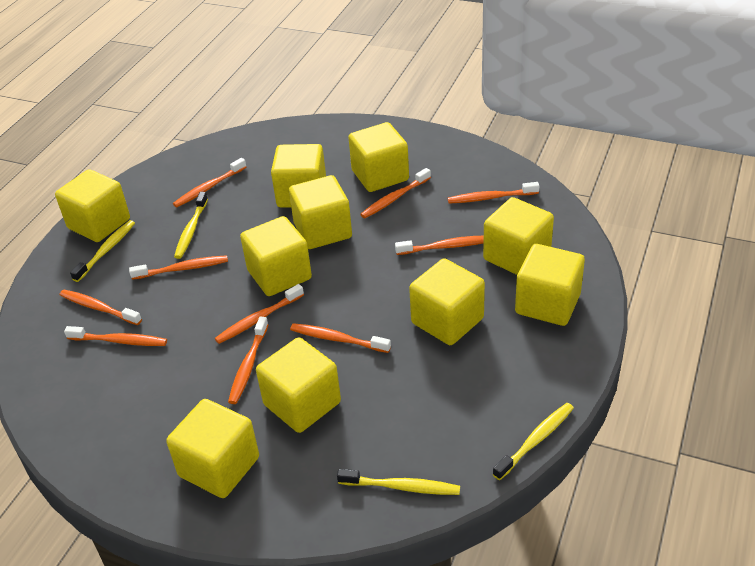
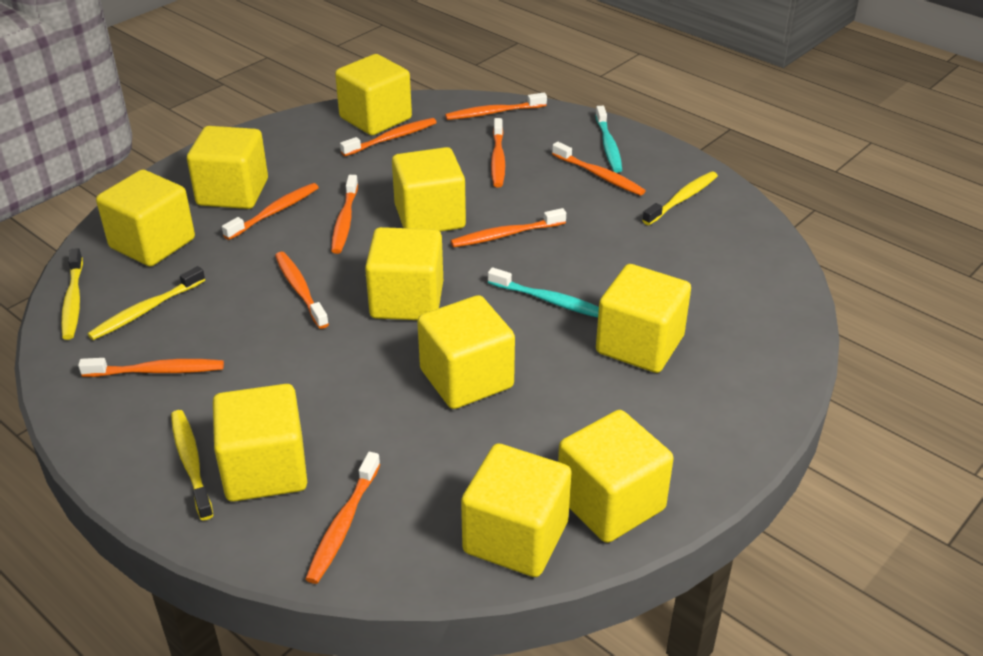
turquoise toothbrush: 0 -> 2

